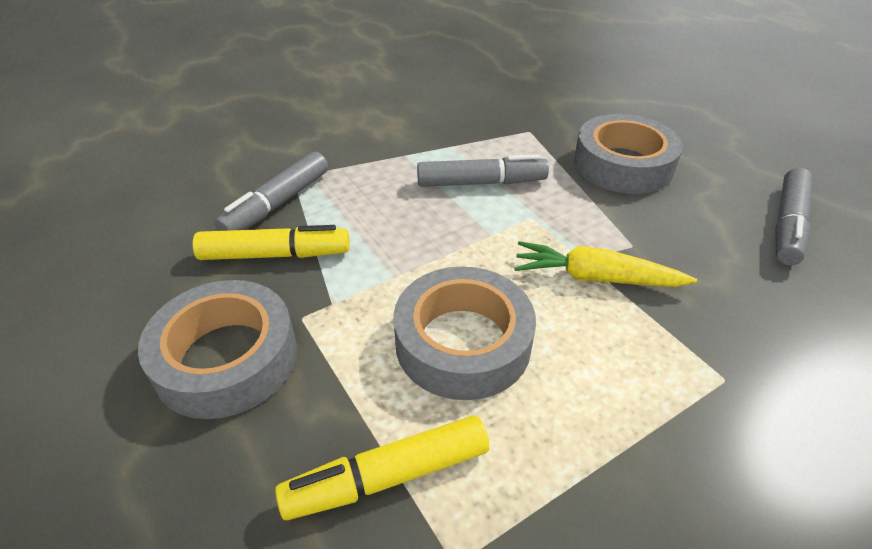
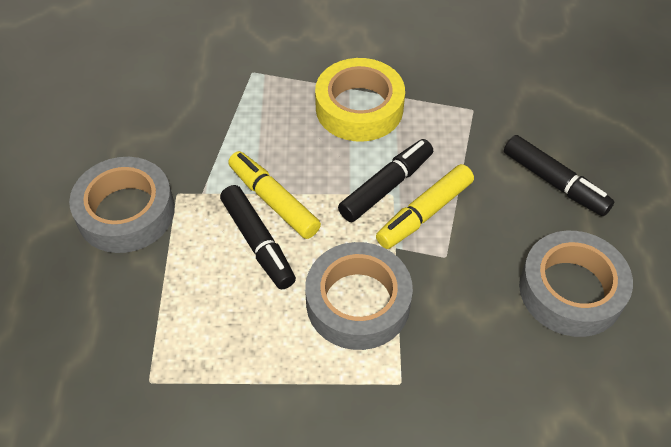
black marker: 0 -> 3
grey marker: 3 -> 0
yellow carrot: 1 -> 0
yellow tape: 0 -> 1

